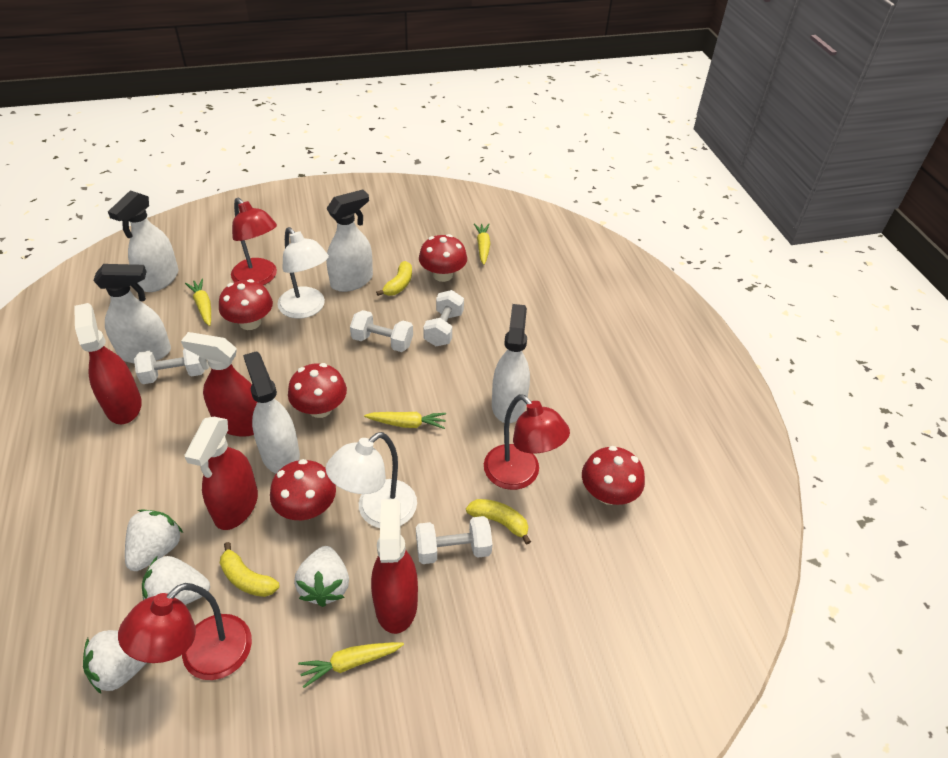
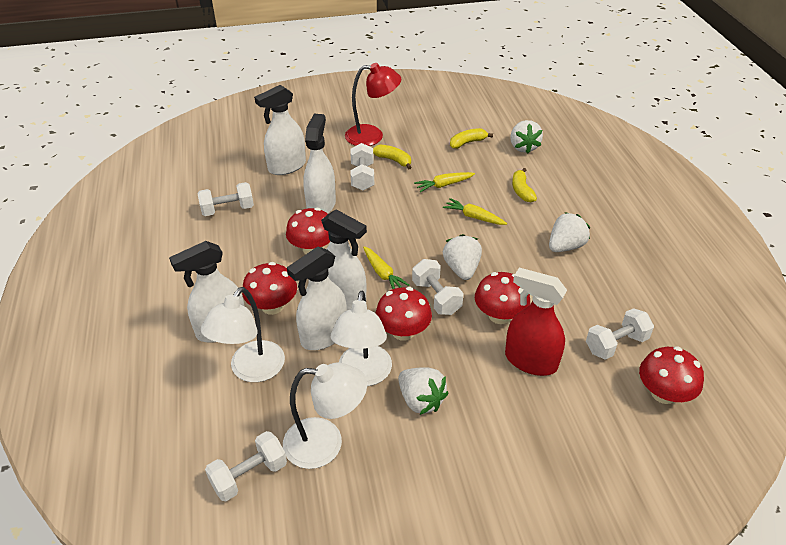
red lamp: 3 -> 1
red spray bottle: 4 -> 1
white dumbbell: 4 -> 5
white lamp: 2 -> 3
yellow carrot: 4 -> 3

